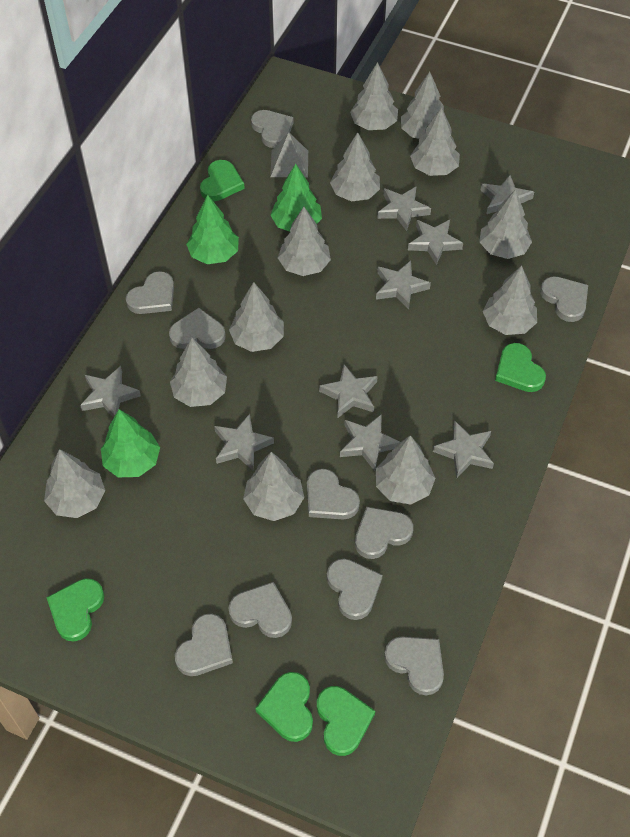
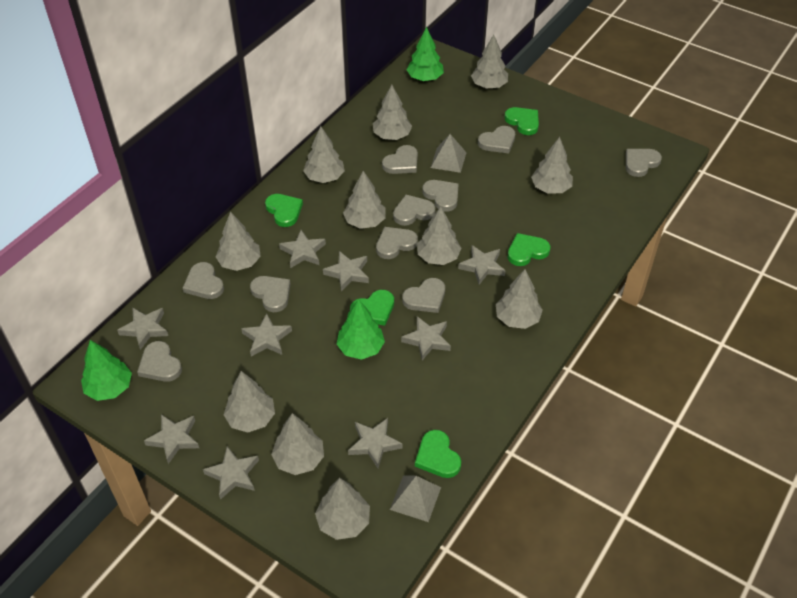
grey pyramid: 1 -> 2
grey tree: 12 -> 11

